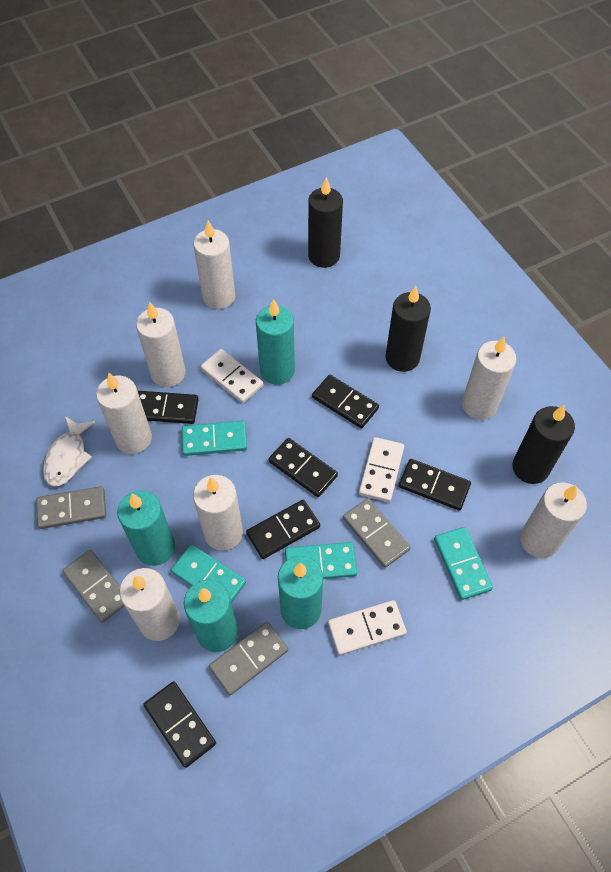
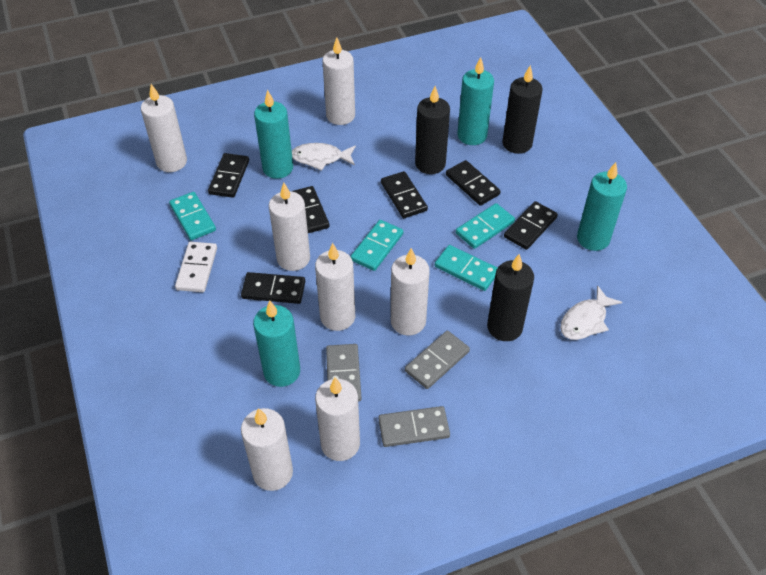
grey domino: 4 -> 3
white domino: 3 -> 1
white fish: 1 -> 2

